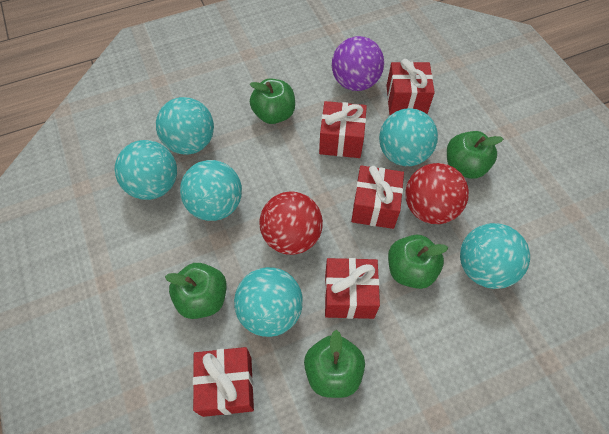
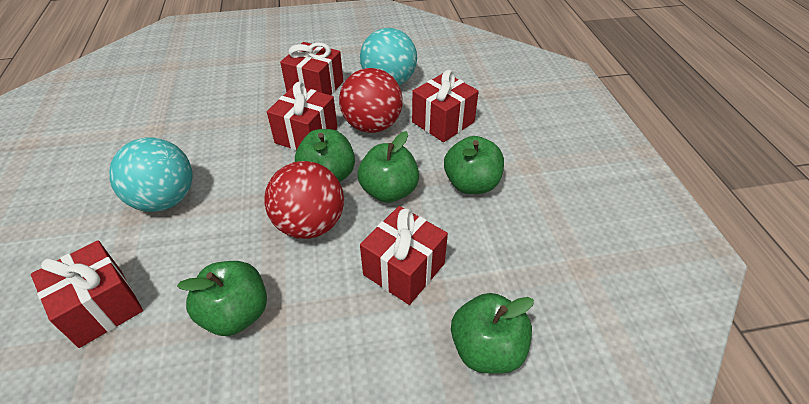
purple ball: 1 -> 0
turquoise ball: 6 -> 2

